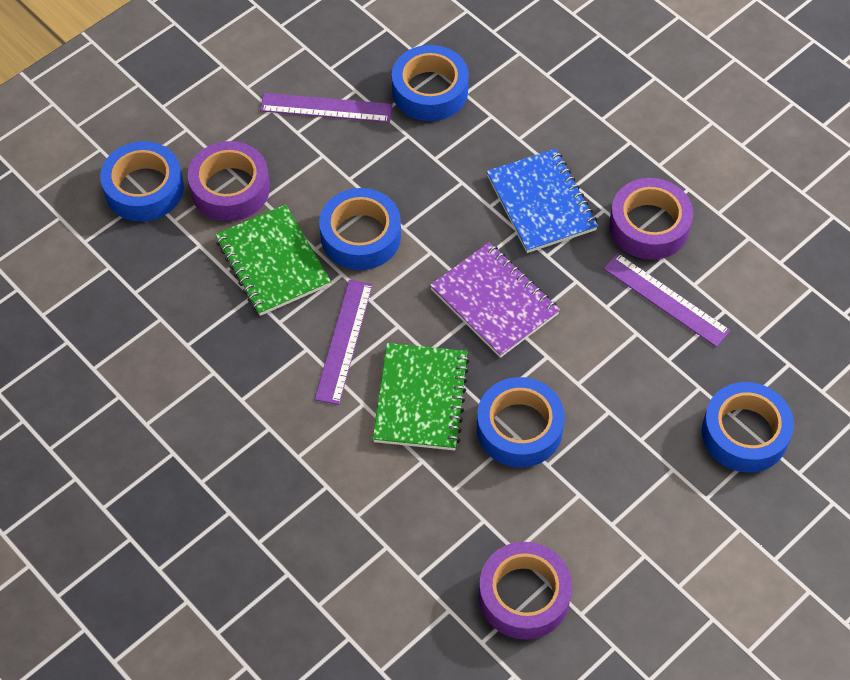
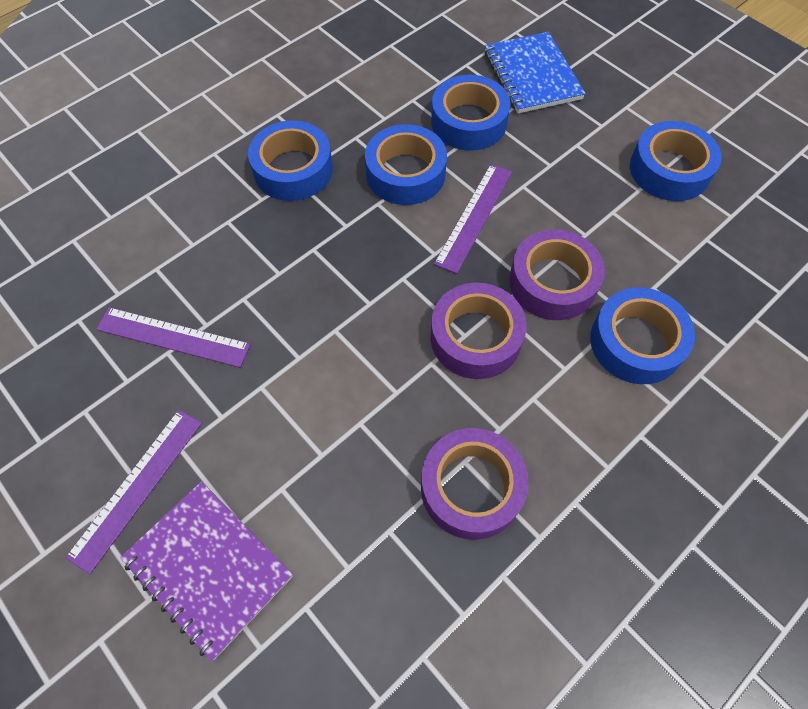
green notebook: 2 -> 0

